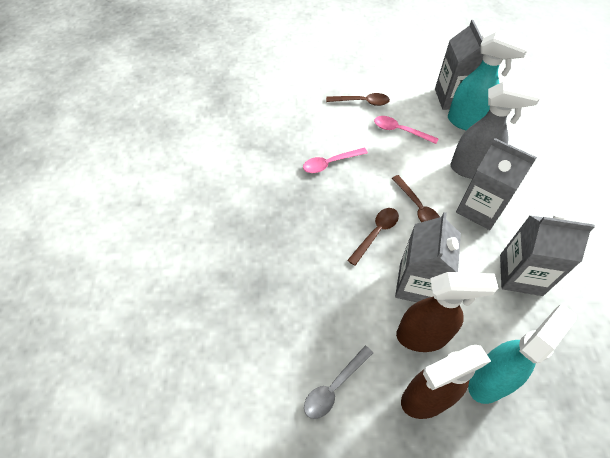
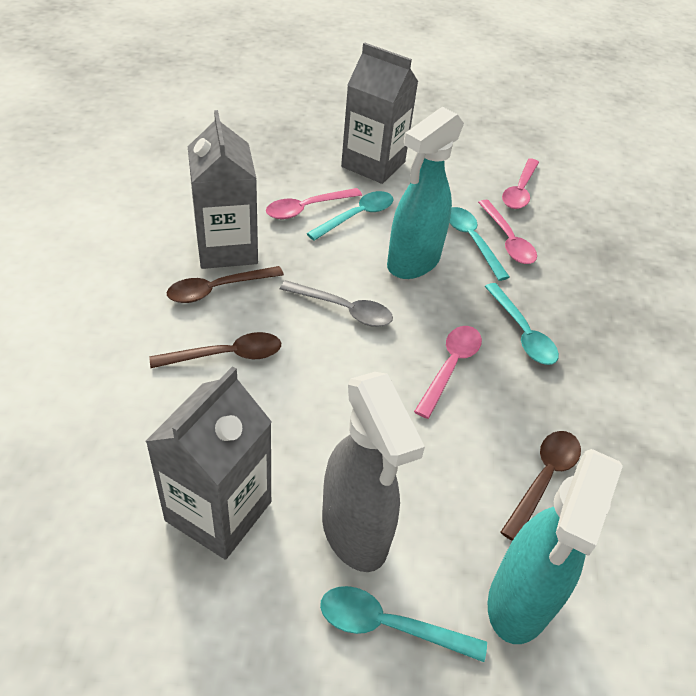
brown spray bottle: 2 -> 0
grey carton: 4 -> 3
pink spoon: 2 -> 4
turquoise spoon: 0 -> 4

